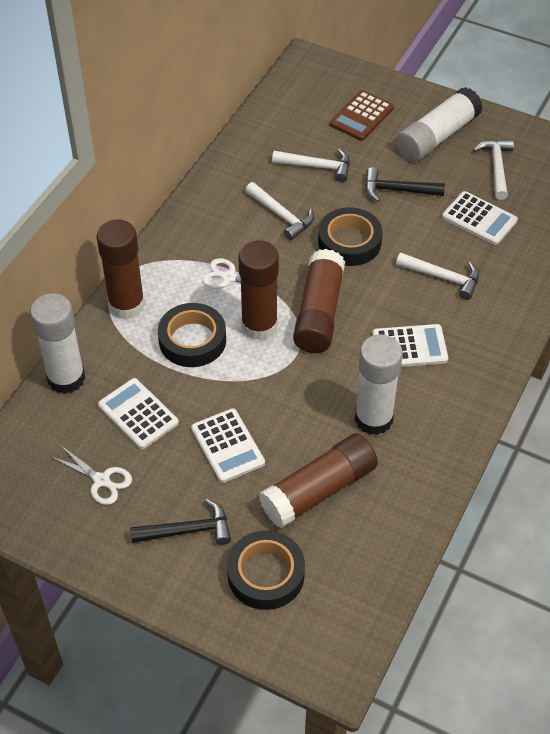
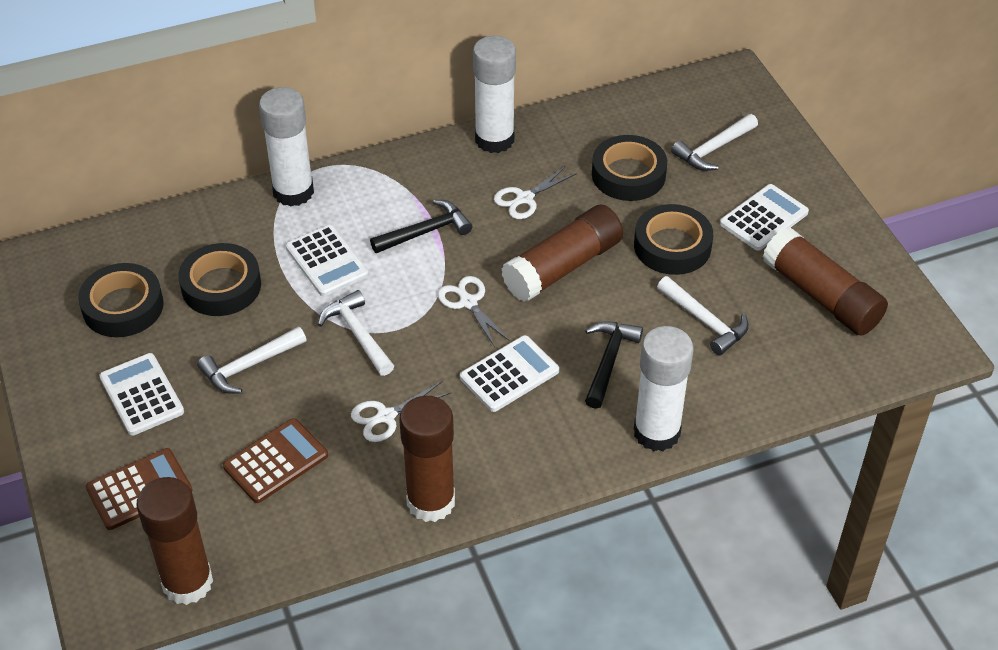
black tape: 3 -> 4
brown calculator: 1 -> 2
white scissors: 2 -> 3

